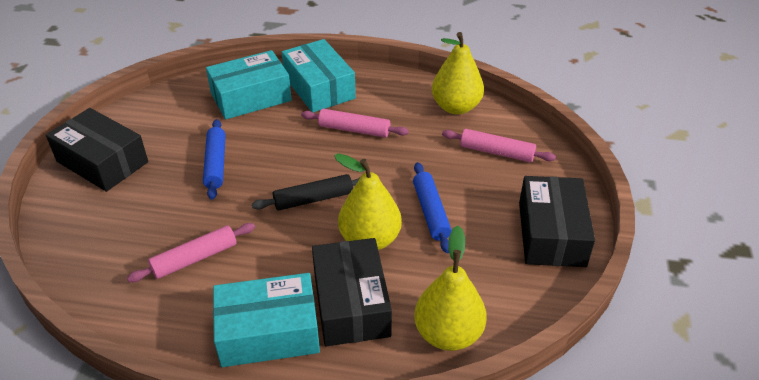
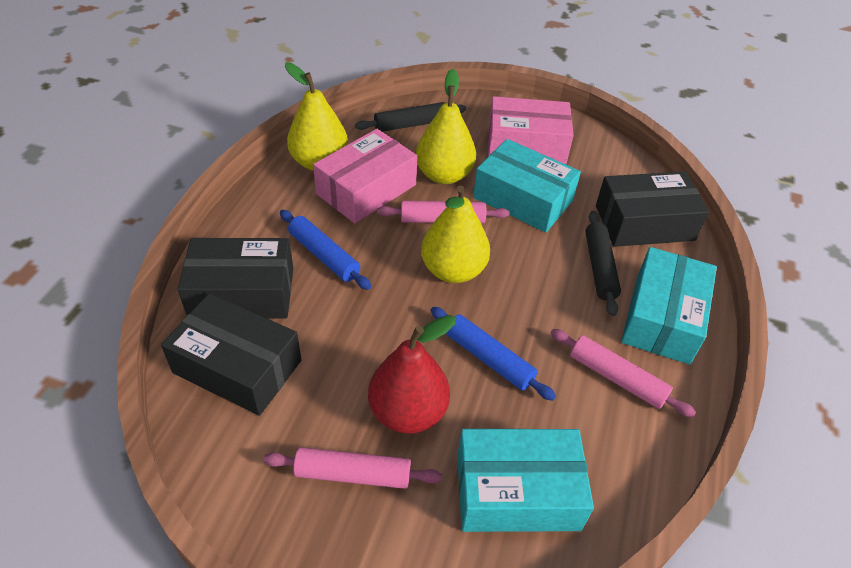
black rolling pin: 1 -> 2
pink box: 0 -> 2
red pear: 0 -> 1

